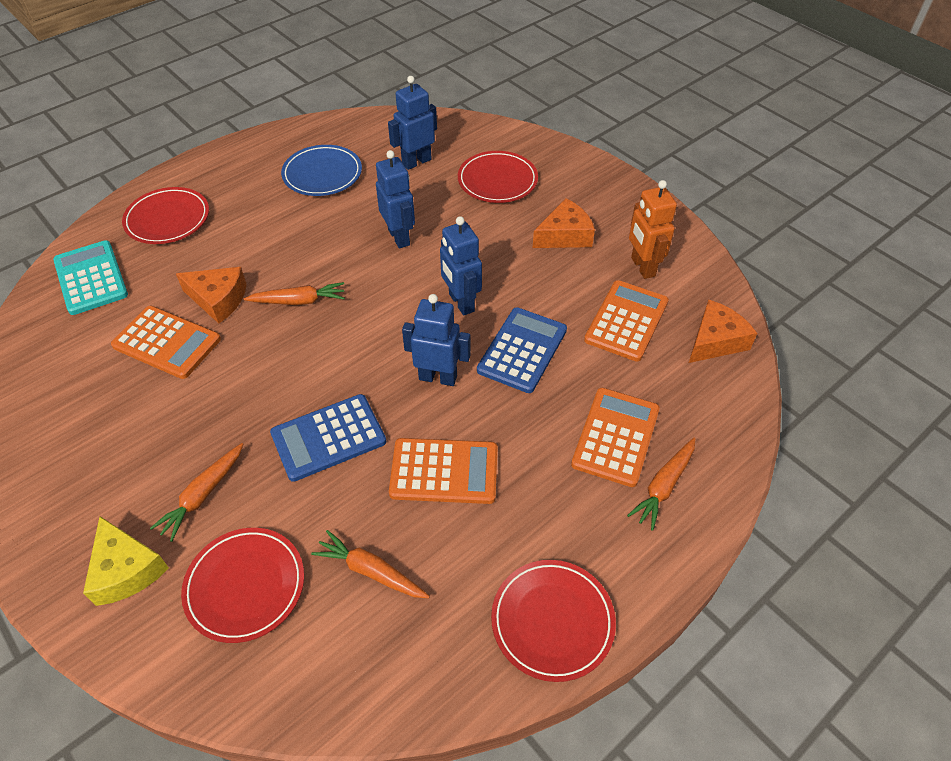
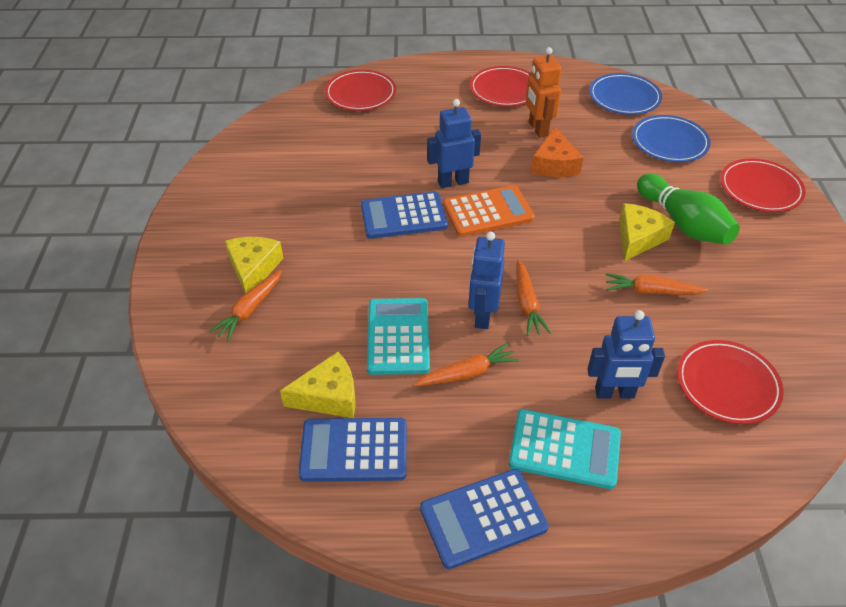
blue calculator: 2 -> 3
blue plate: 1 -> 2
blue robot: 4 -> 3
green bowling pin: 0 -> 1
orange calculator: 4 -> 1
orange cheese: 3 -> 1
turquoise calculator: 1 -> 2
yellow cheese: 1 -> 3

